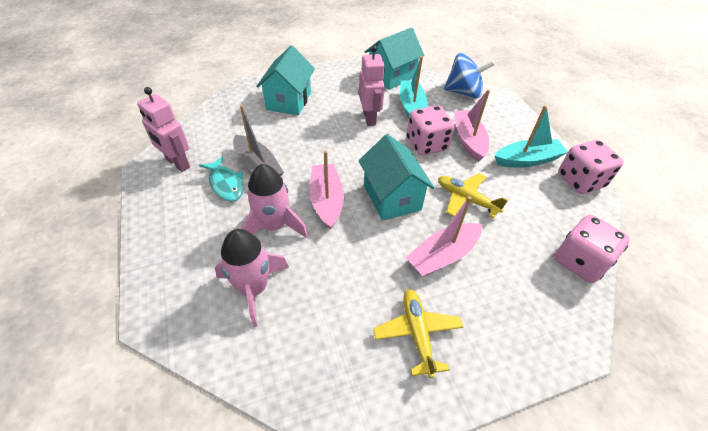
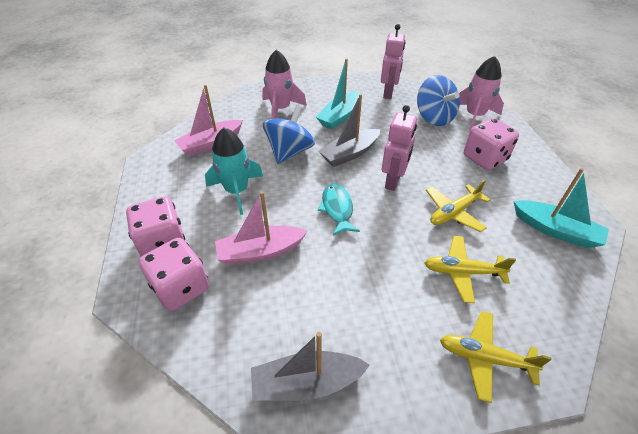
blue spinning top: 1 -> 2
grey boat: 1 -> 2
pink boat: 3 -> 2
turquoise house: 3 -> 0
turquoise rocket: 0 -> 1
yellow plane: 2 -> 3

